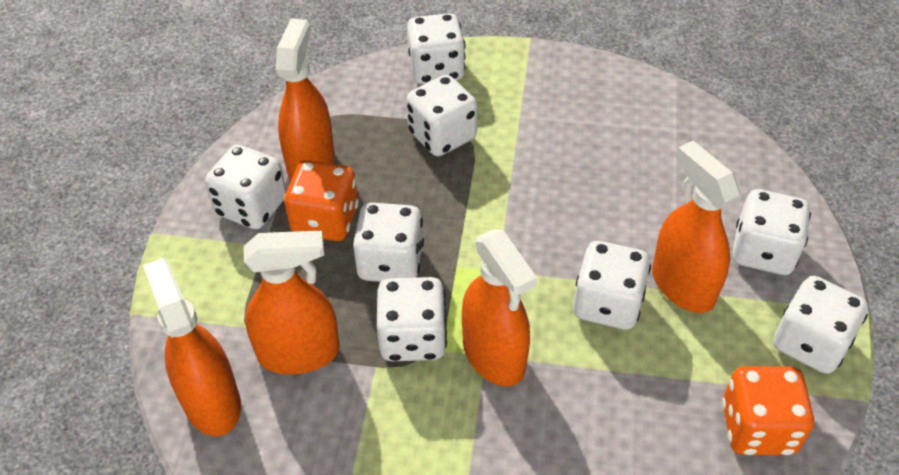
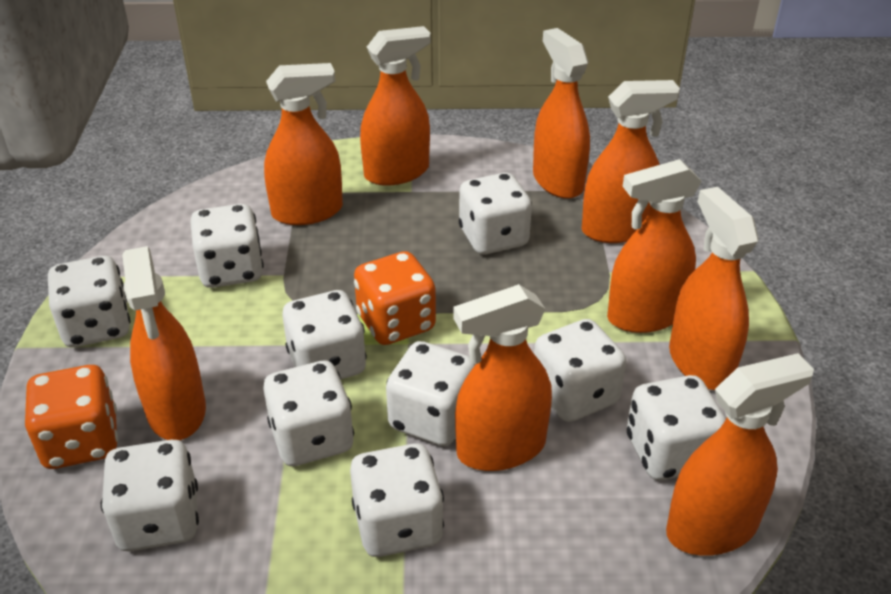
orange spray bottle: 5 -> 9
white dice: 8 -> 10

